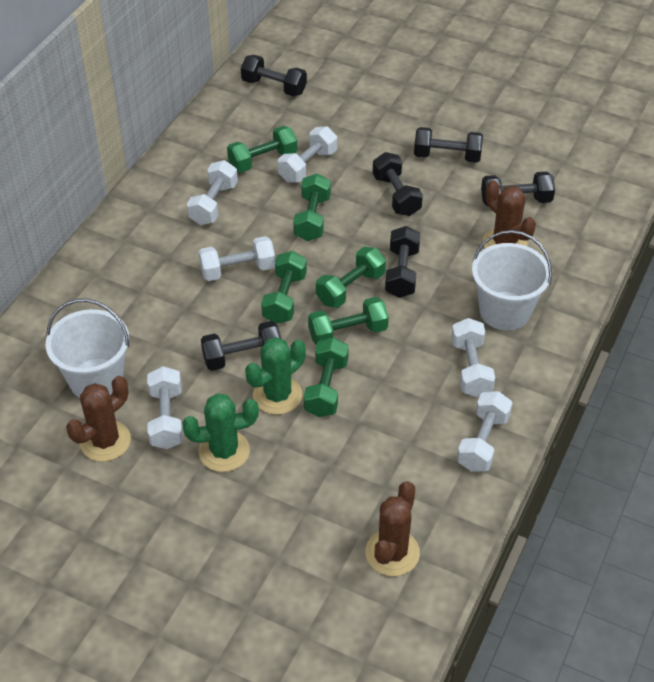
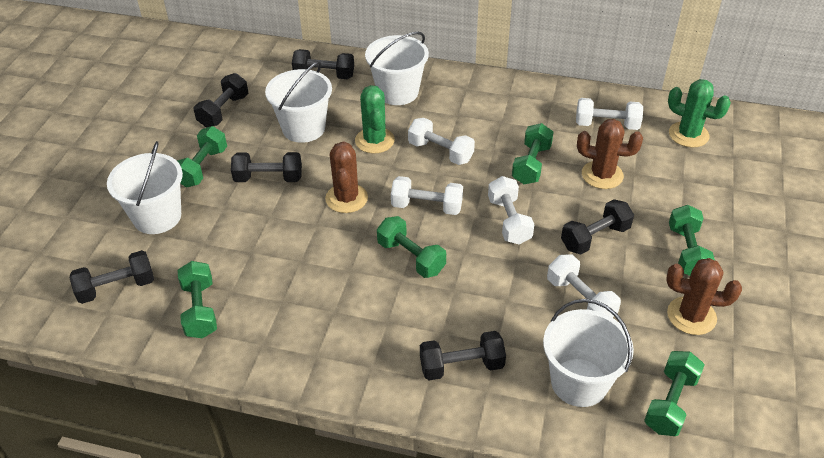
white bucket: 2 -> 4
white dumbbell: 6 -> 5

